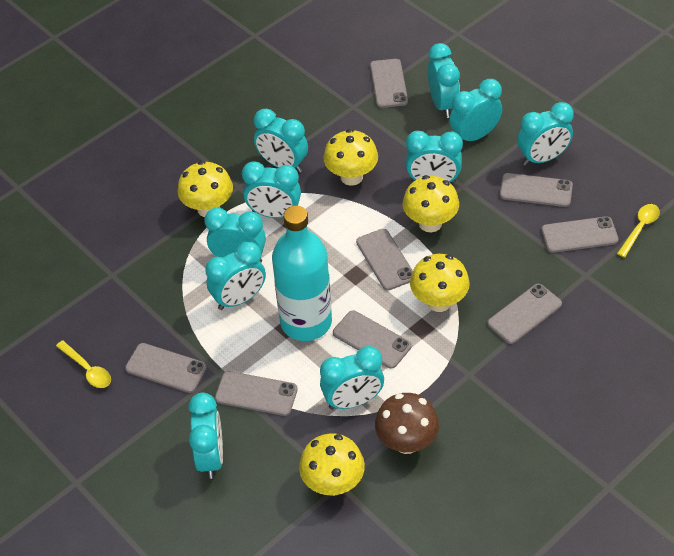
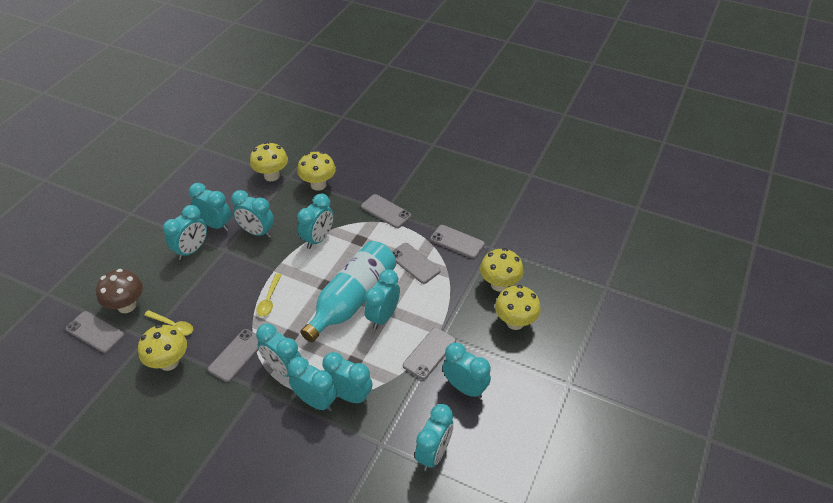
grey phone: 8 -> 6

